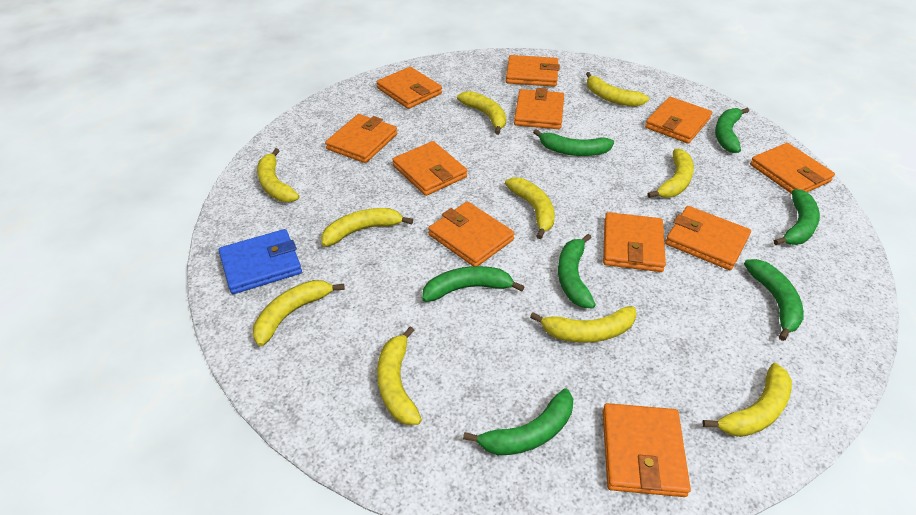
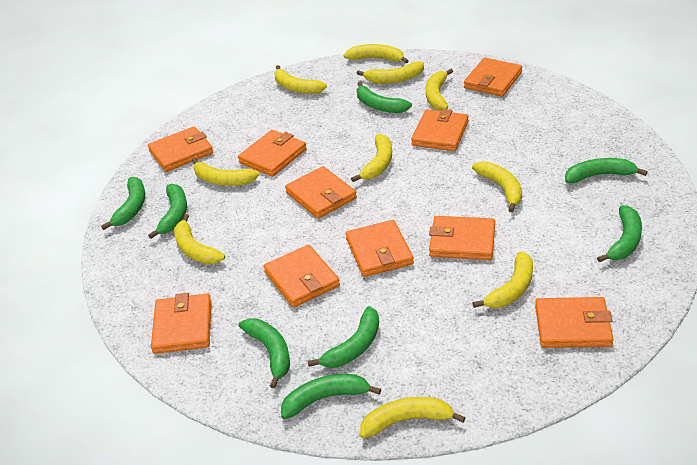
blue wallet: 1 -> 0
green banana: 7 -> 8
orange wallet: 11 -> 10

